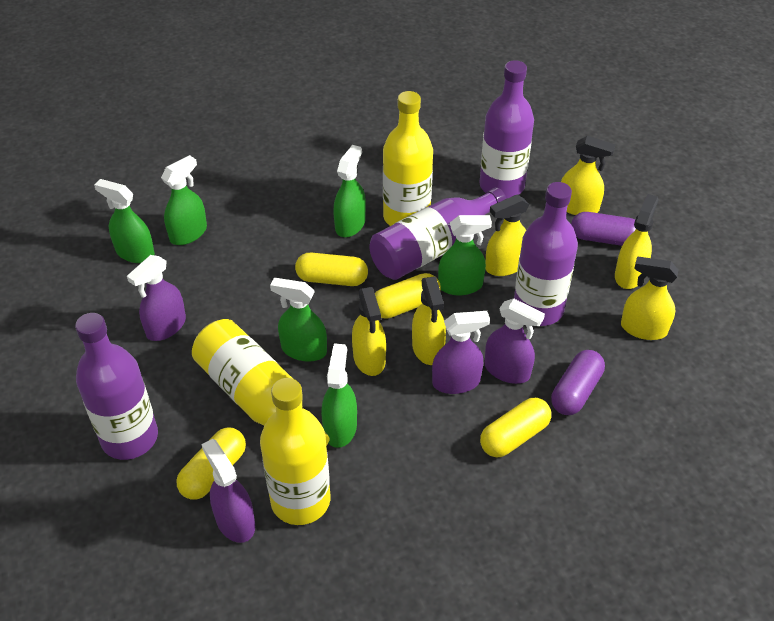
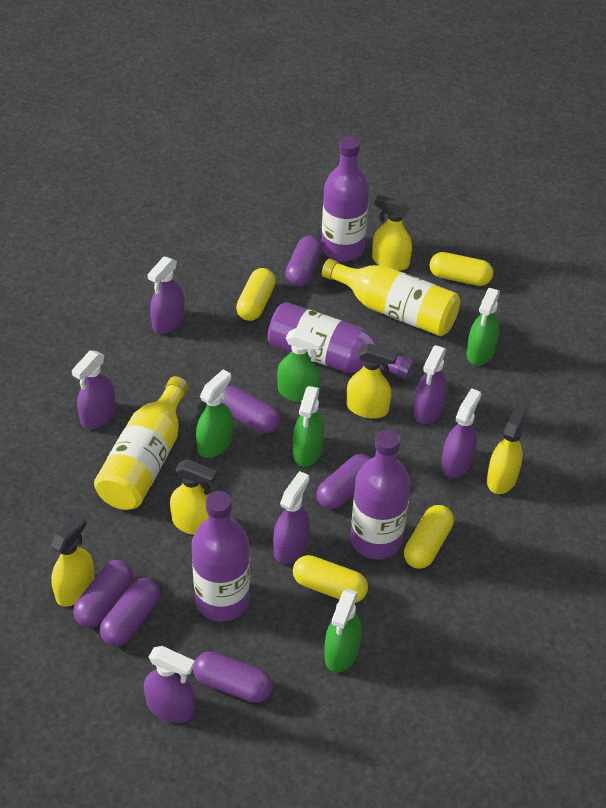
green spray bottle: 6 -> 5
purple capsule: 2 -> 6
purple spray bottle: 4 -> 6
yellow bottle: 3 -> 2
yellow spray bottle: 6 -> 5

